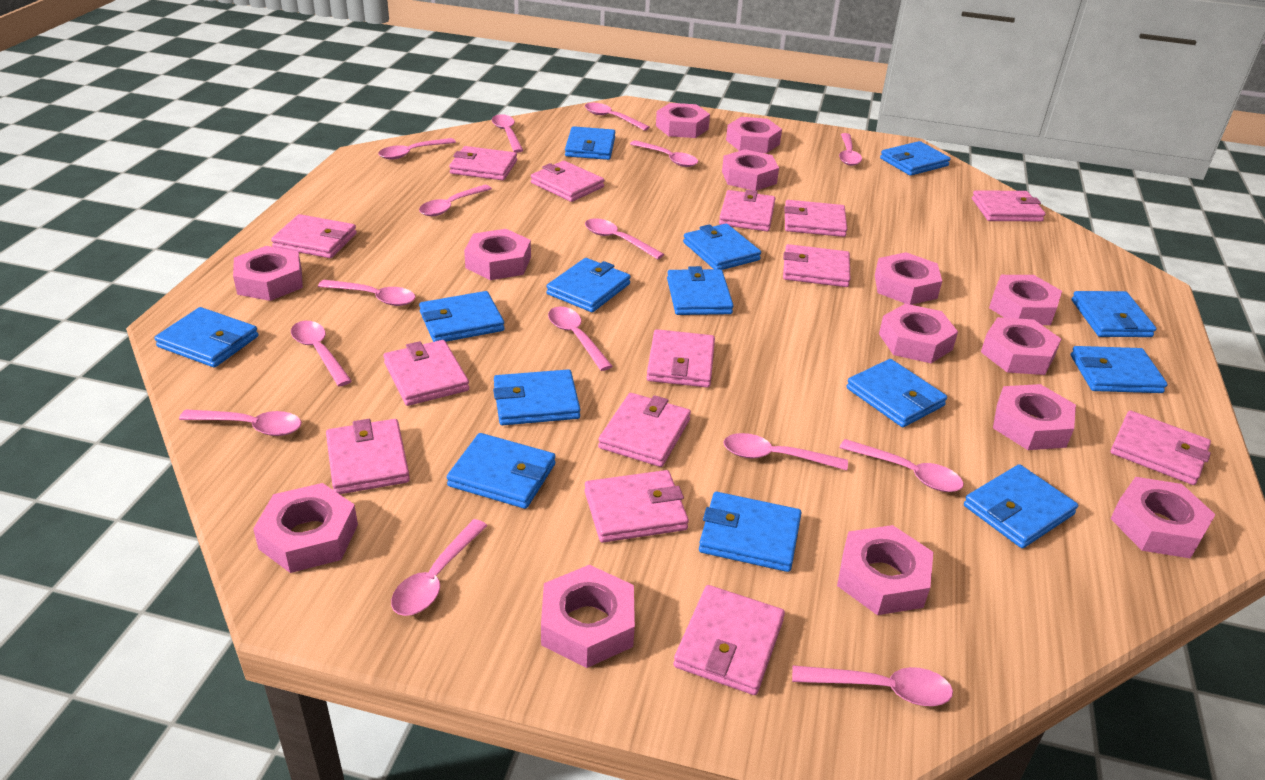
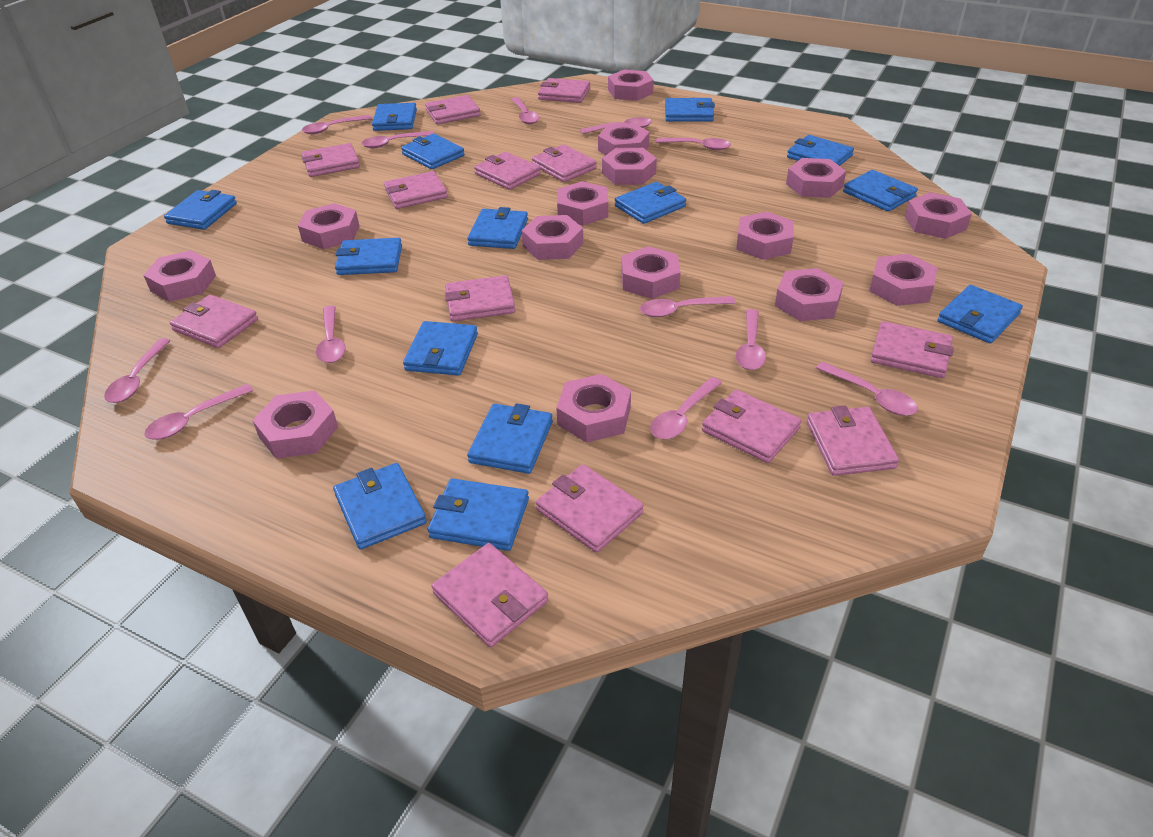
pink nut: 14 -> 15
pink spoon: 15 -> 12
pink wallet: 14 -> 13

